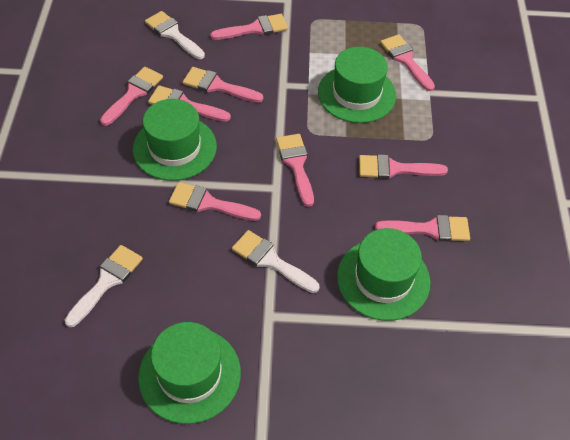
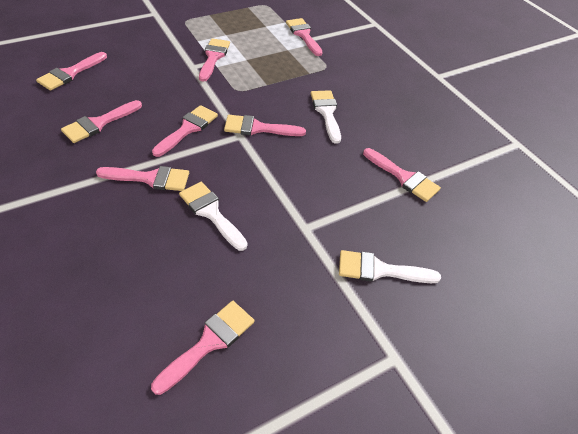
green hat: 4 -> 0

